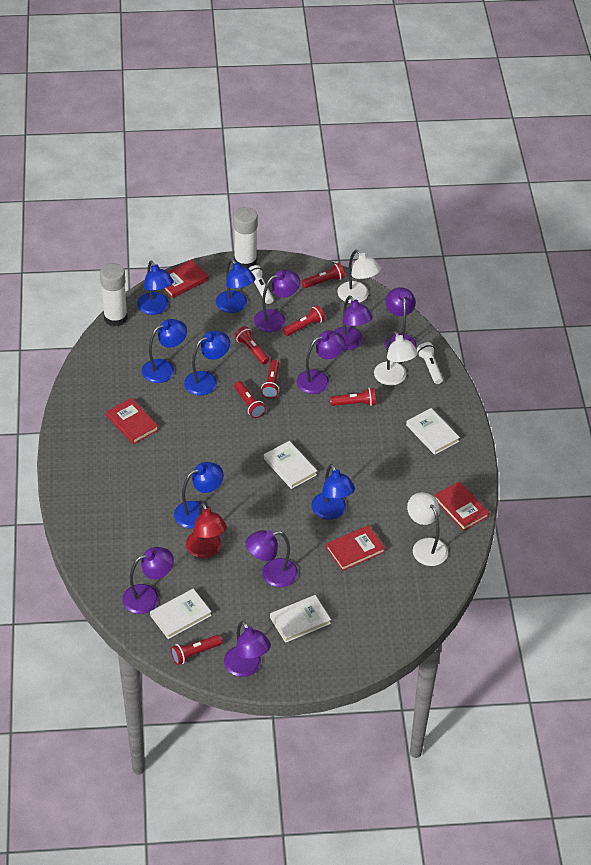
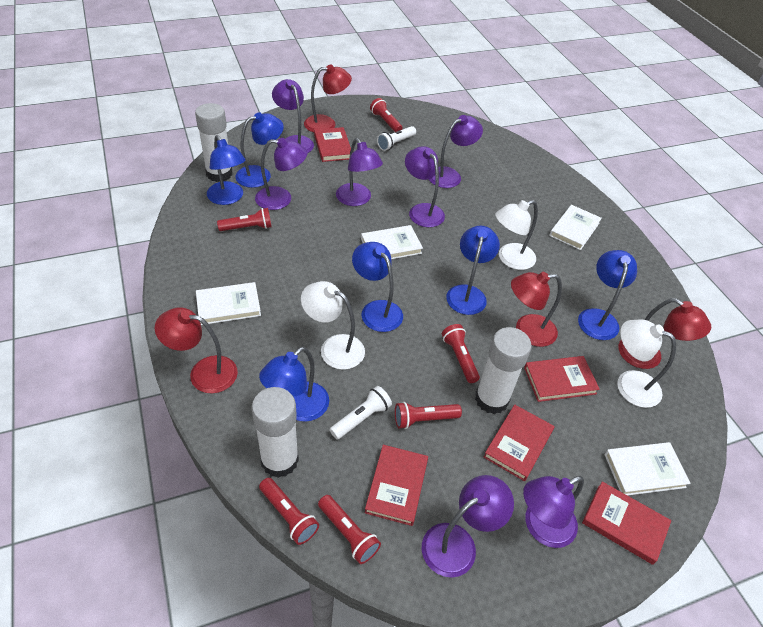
red book: 4 -> 5
red flashlight: 7 -> 6
red lamp: 1 -> 4
white glue stick: 2 -> 3

